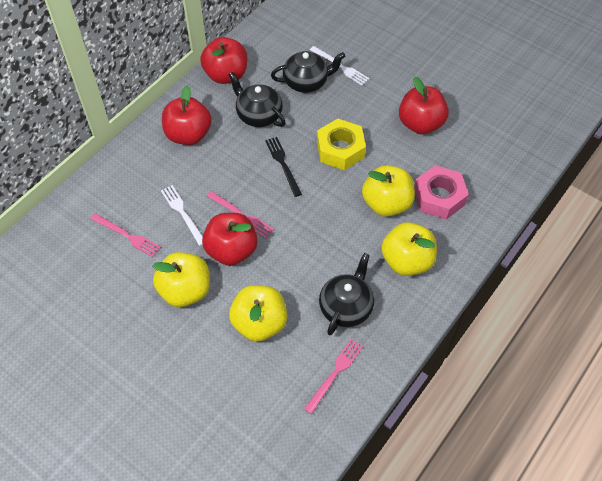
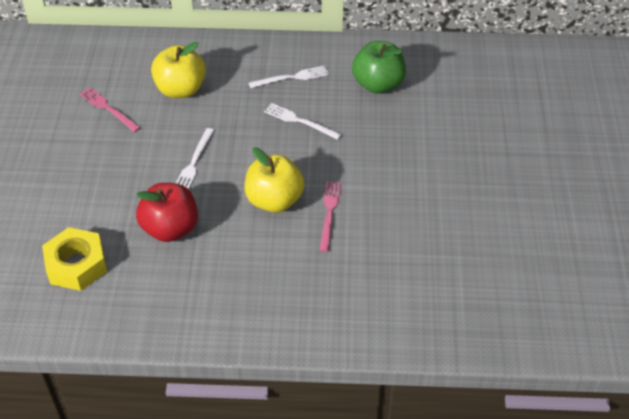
black fork: 1 -> 0
black teapot: 3 -> 0
green apple: 0 -> 1
pink fork: 3 -> 2
pink nut: 1 -> 0
red apple: 4 -> 1
white fork: 2 -> 3
yellow apple: 4 -> 2

